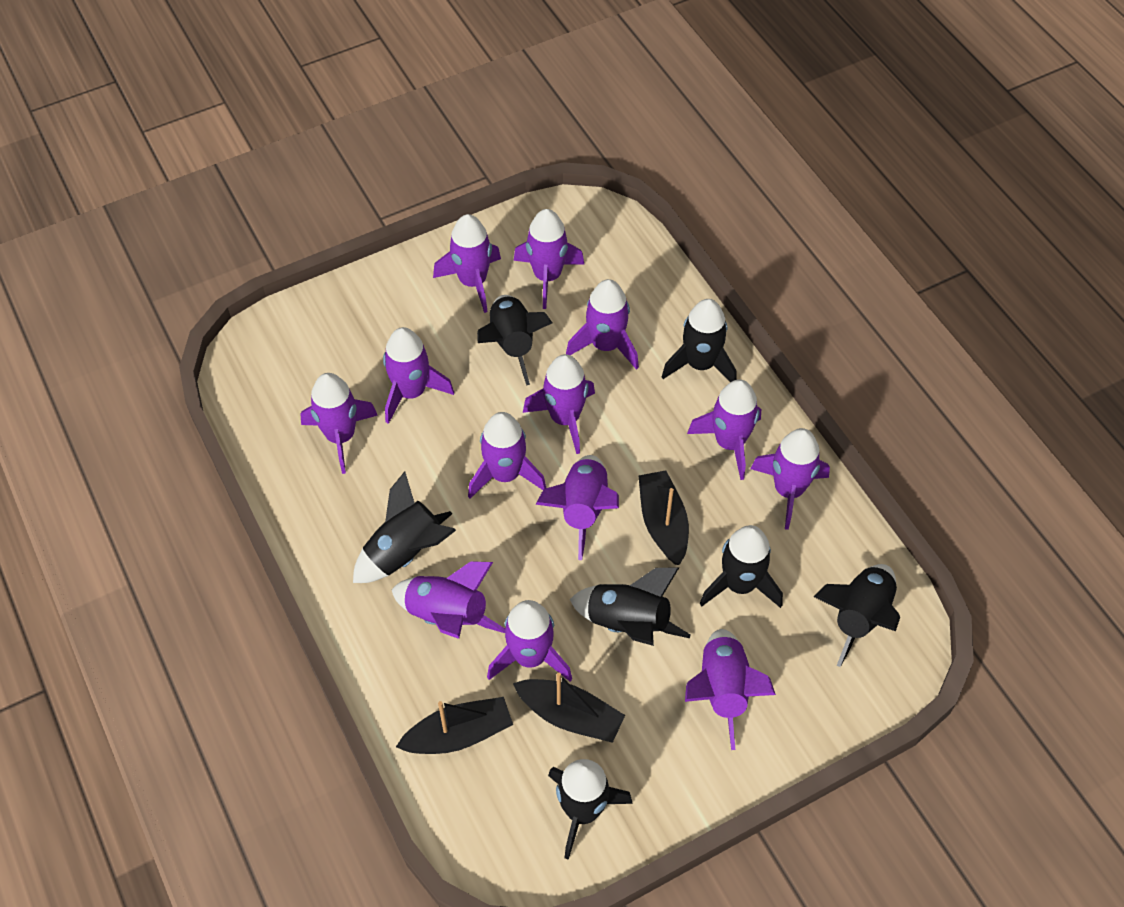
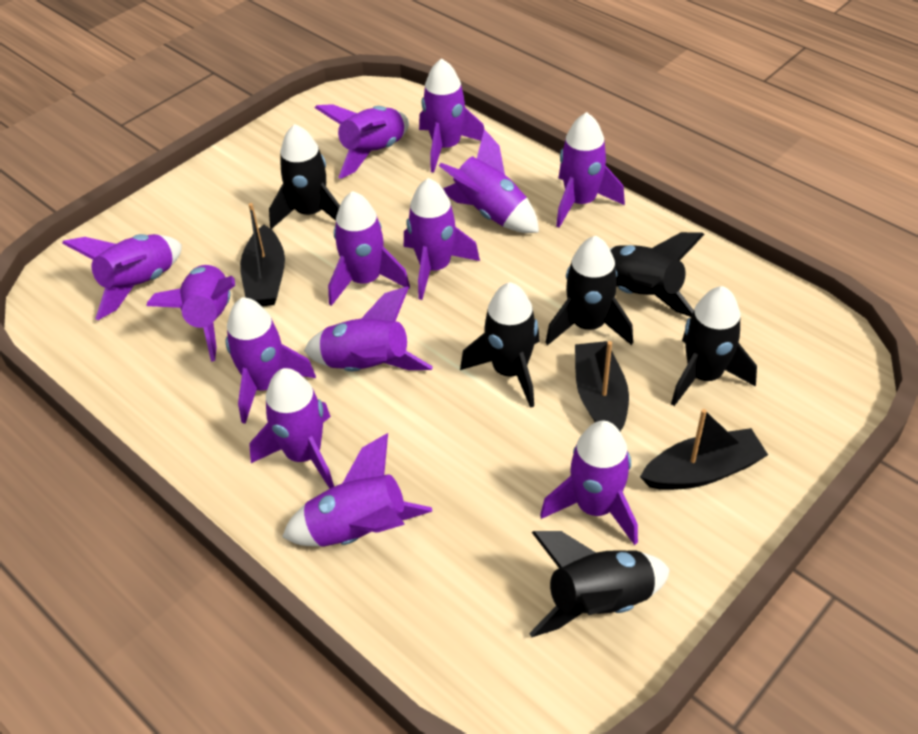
black rocket: 7 -> 6

